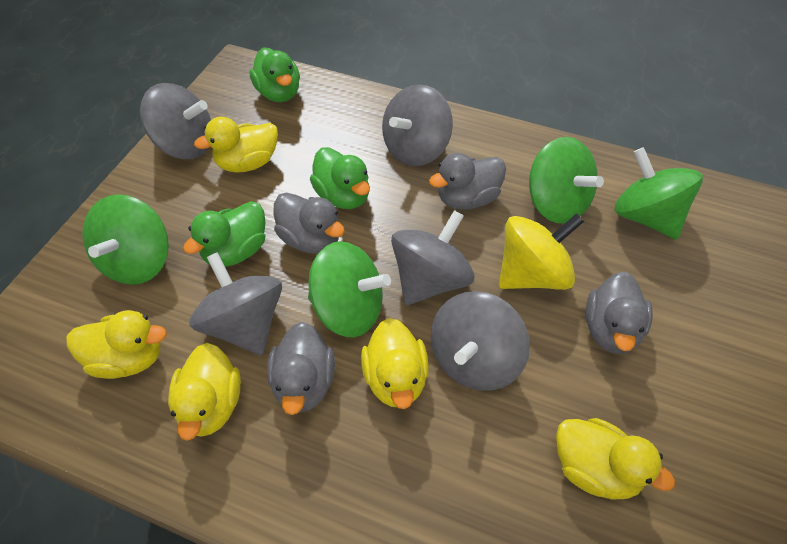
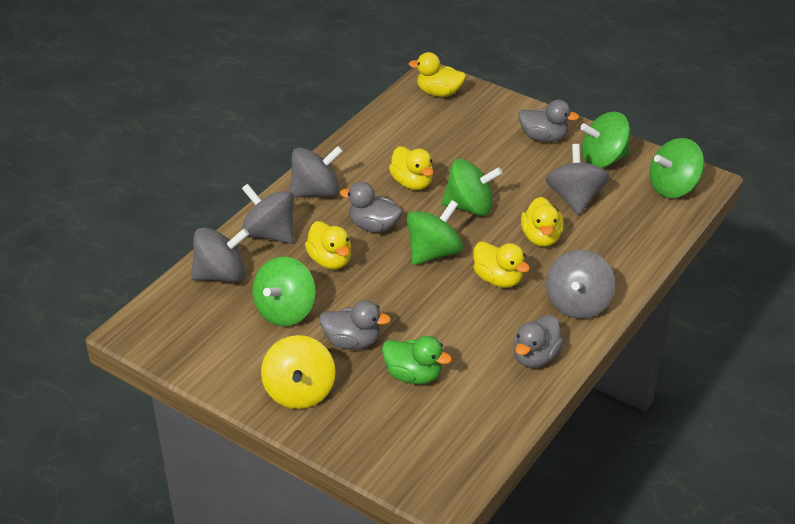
green duck: 3 -> 1
green spinning top: 4 -> 5

